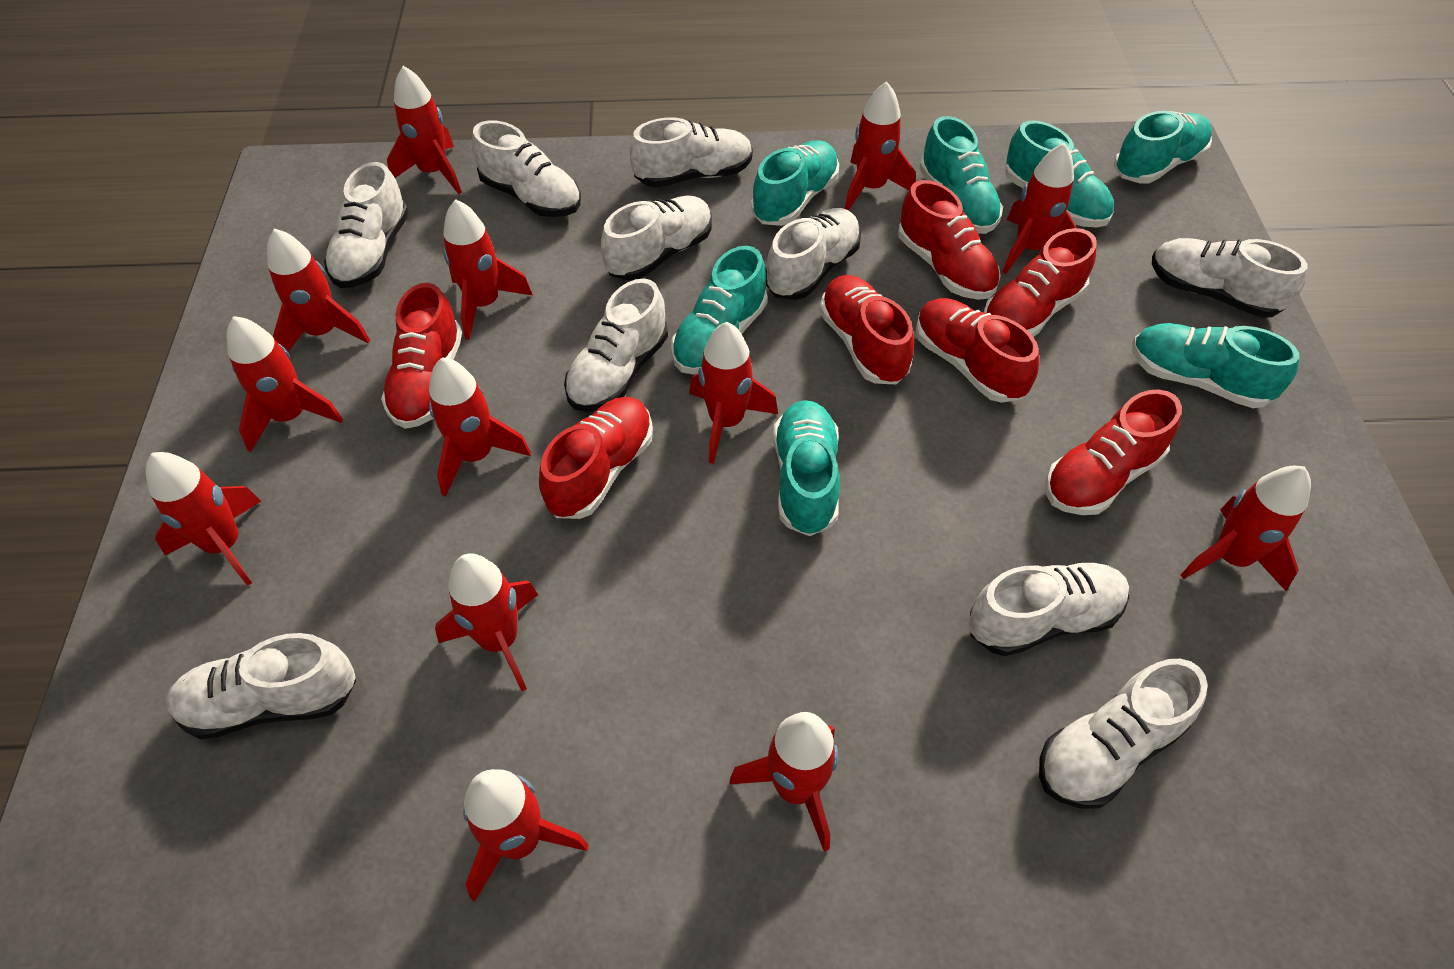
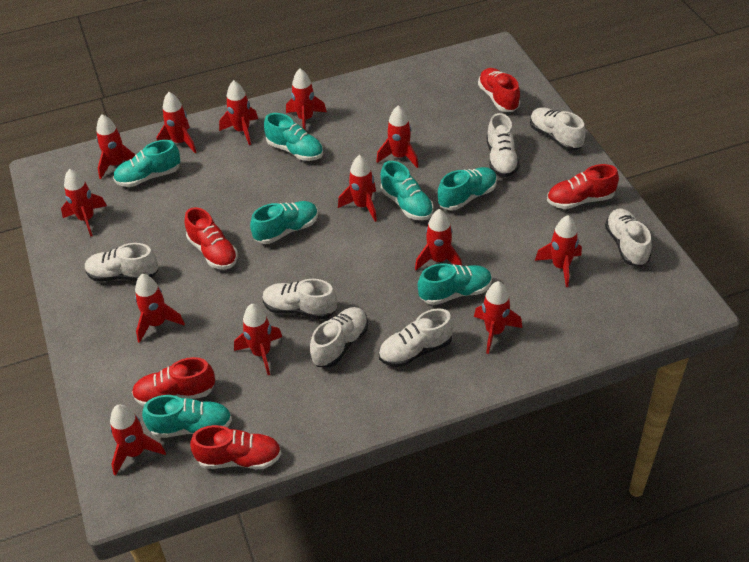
red shoe: 7 -> 5
white shoe: 10 -> 7

